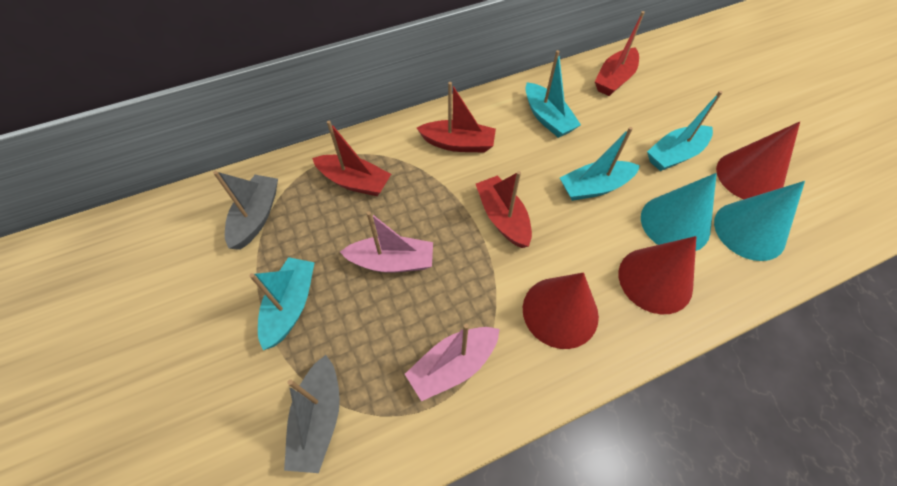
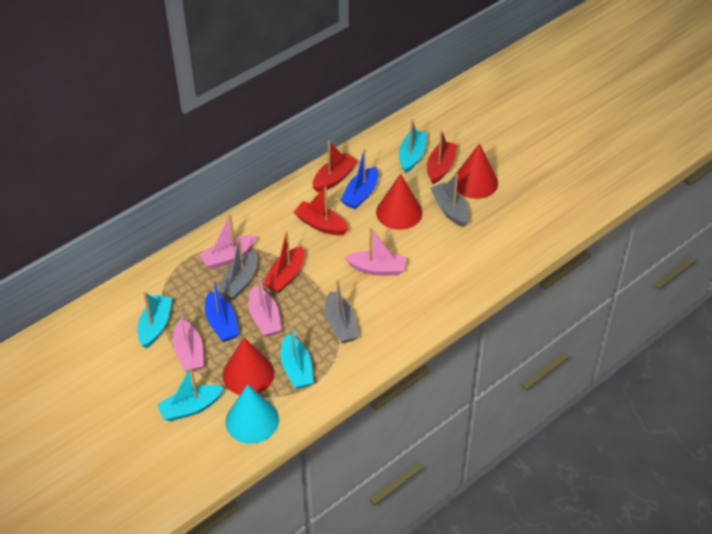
blue boat: 0 -> 2
grey boat: 2 -> 3
pink boat: 2 -> 4
turquoise cone: 2 -> 1

